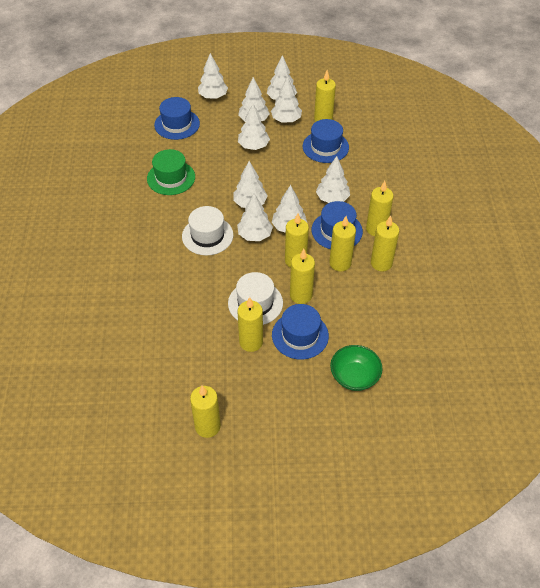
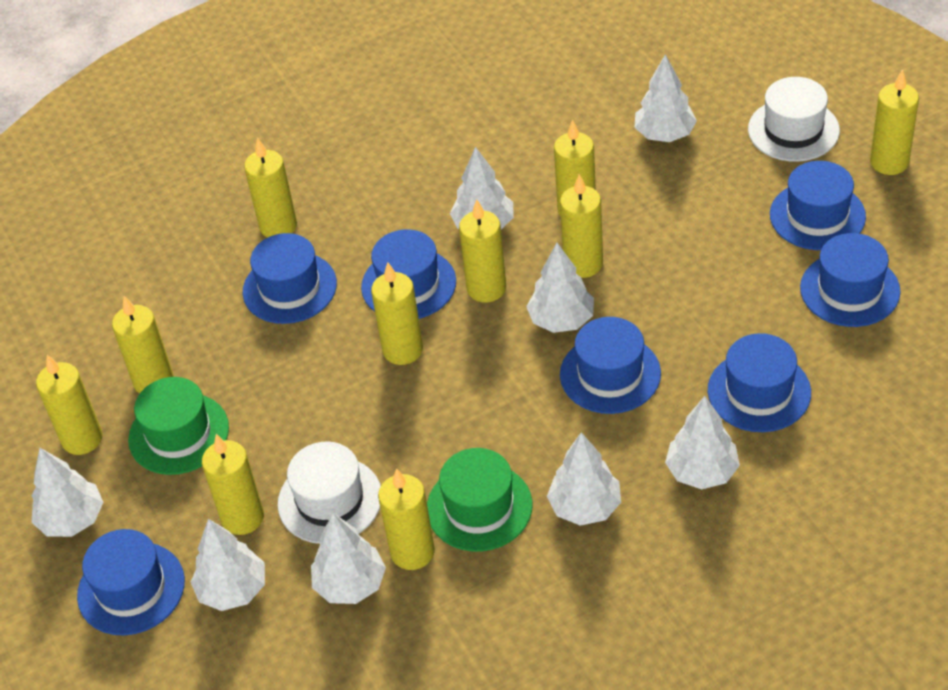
blue hat: 4 -> 7
green bowl: 1 -> 0
green hat: 1 -> 2
white tree: 9 -> 8
yellow candle: 8 -> 10

